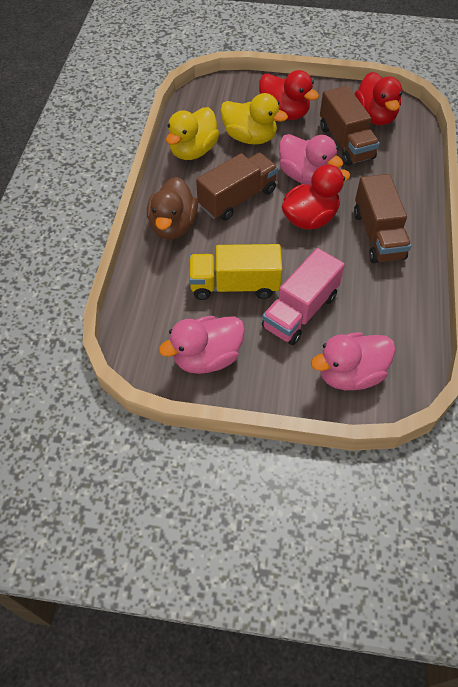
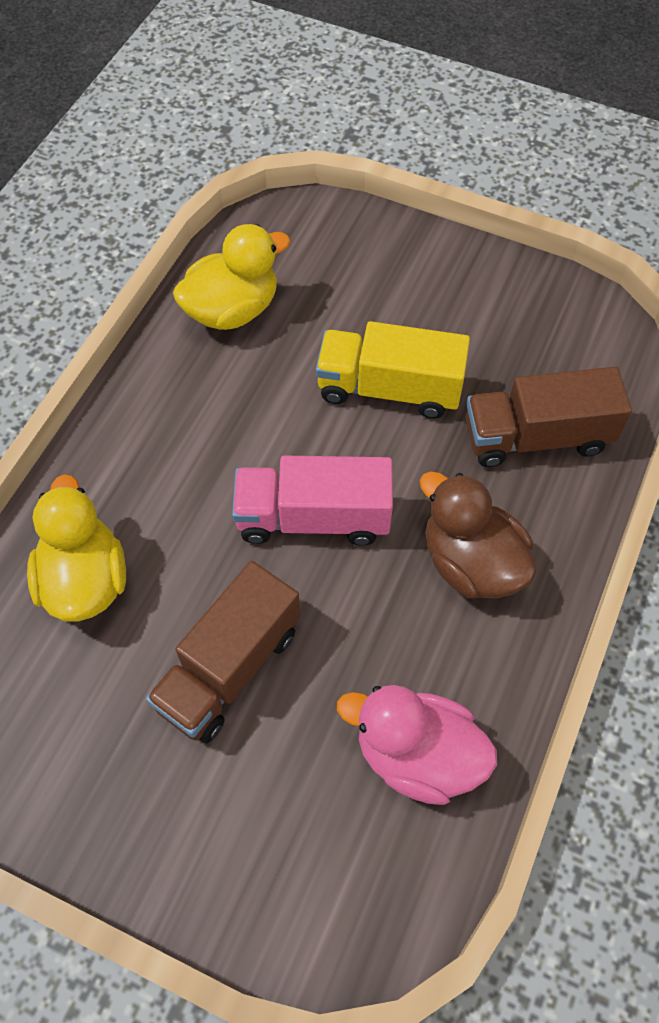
brown truck: 3 -> 2
pink duck: 3 -> 1
red duck: 3 -> 0

